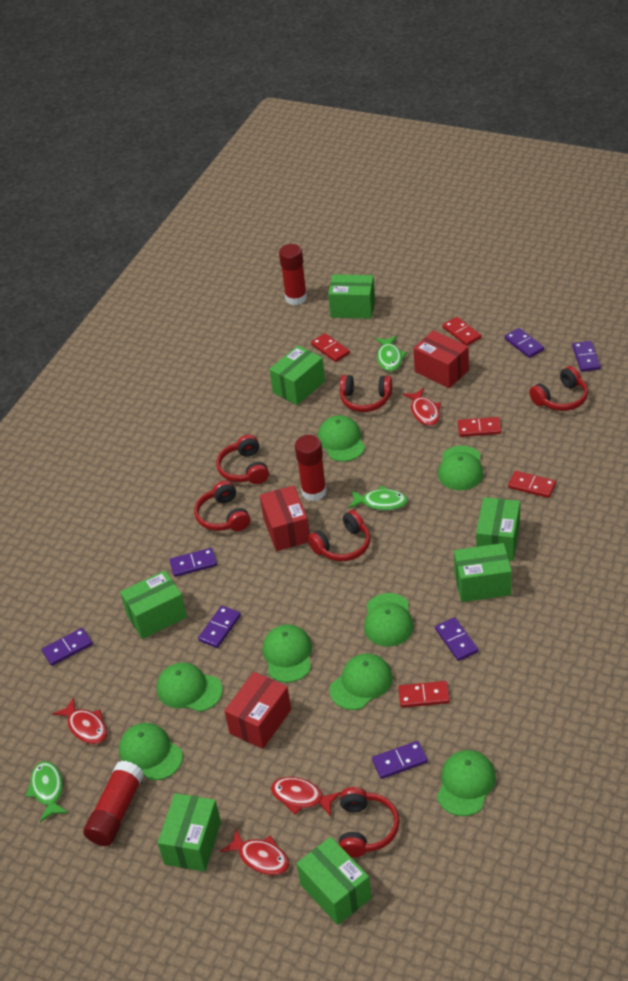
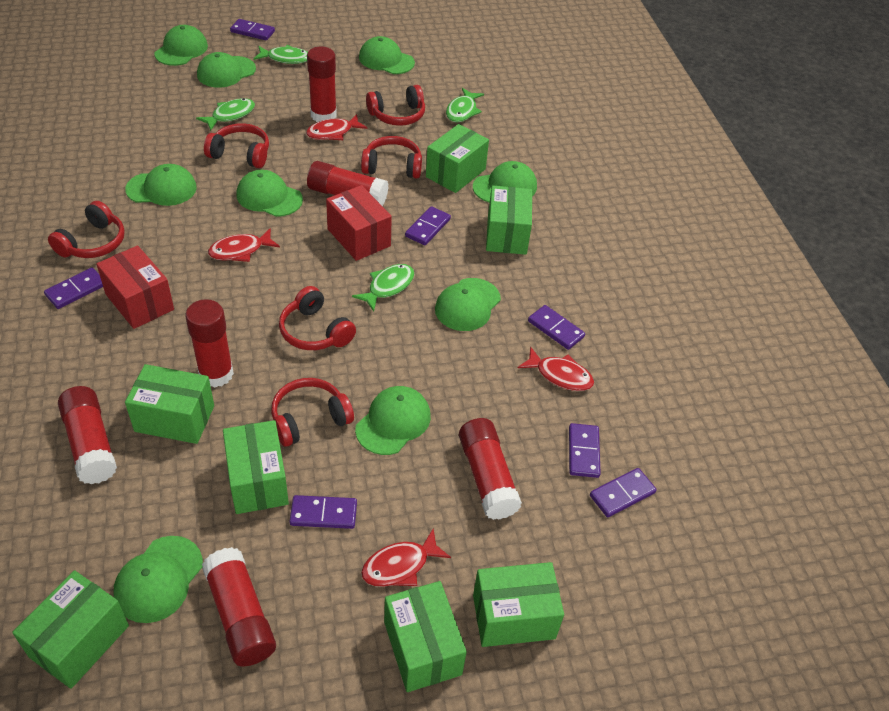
green cap: 8 -> 9
green fish: 3 -> 4
red box: 3 -> 2
red domino: 5 -> 0
red glue stick: 3 -> 6

